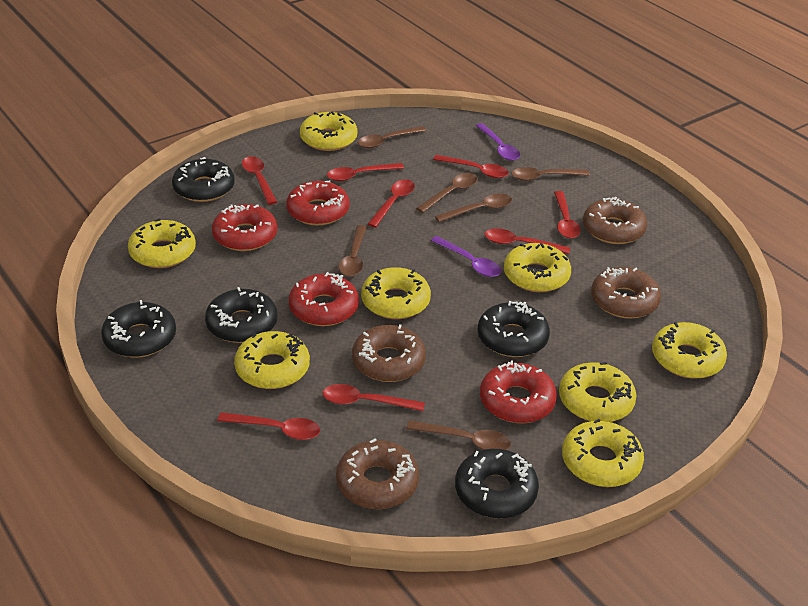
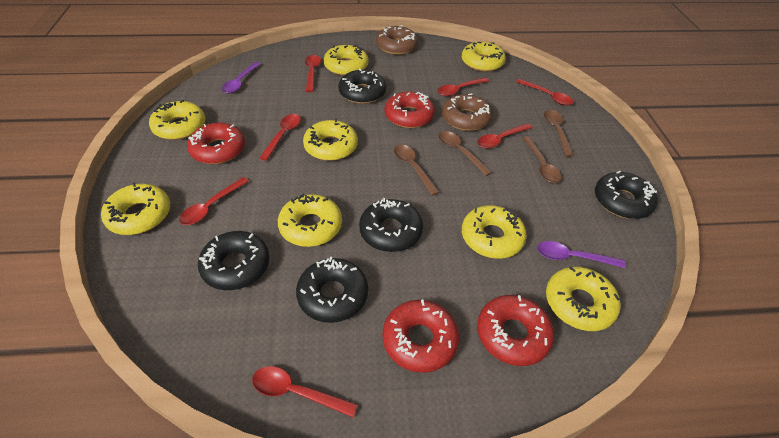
brown donut: 4 -> 2
brown spoon: 6 -> 4
red spoon: 8 -> 7

